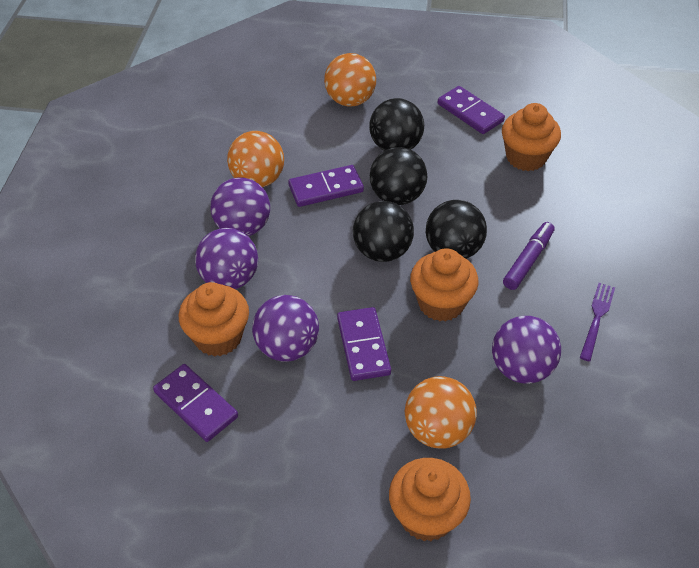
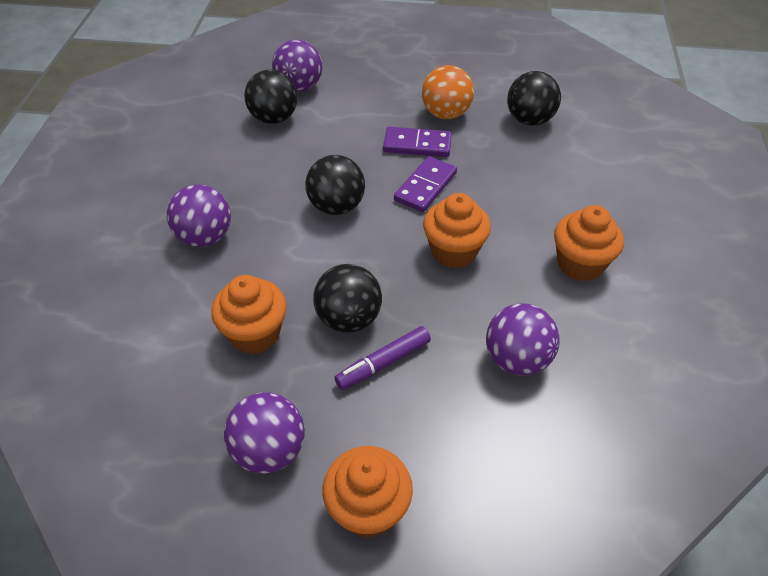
orange ball: 3 -> 1
purple domino: 4 -> 2
purple fork: 1 -> 0

